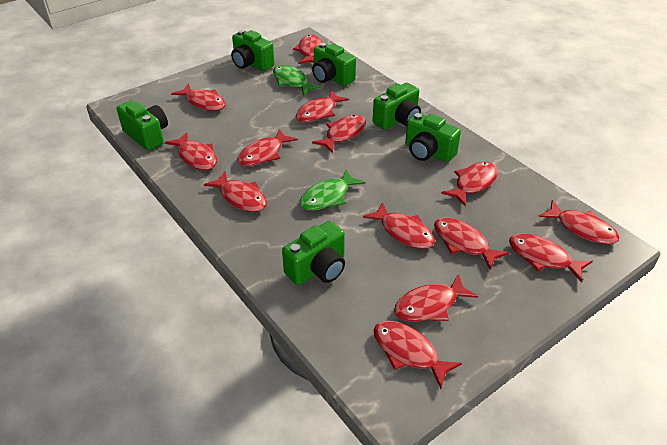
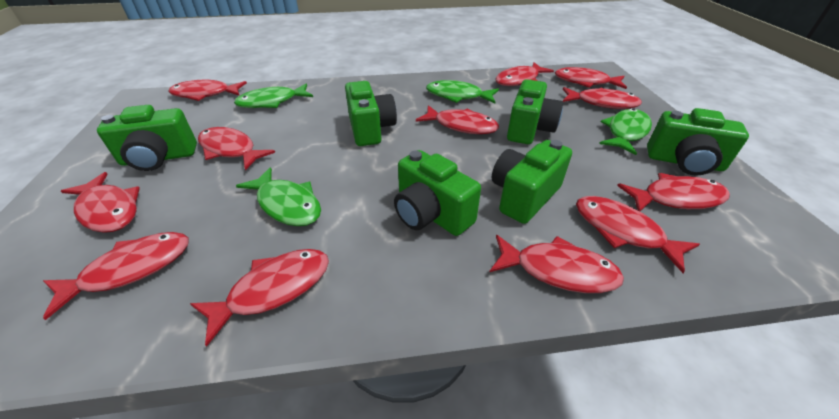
green fish: 2 -> 4
red fish: 14 -> 12

